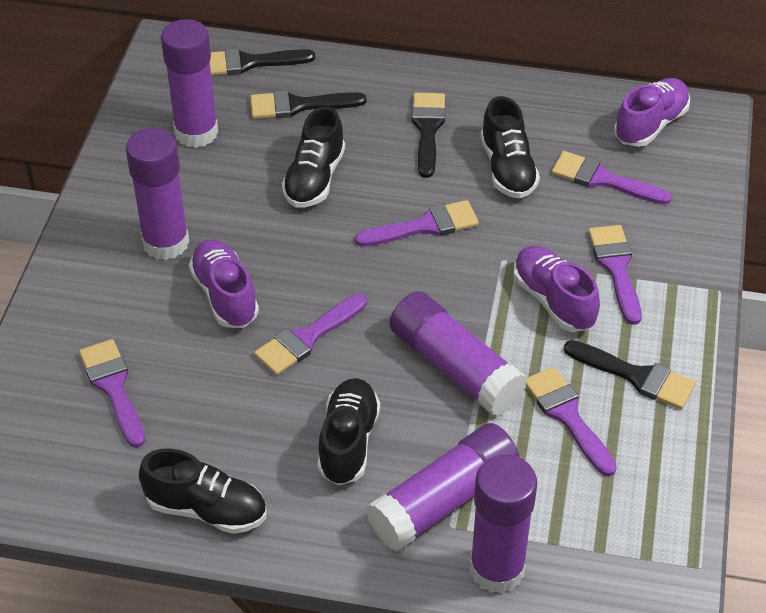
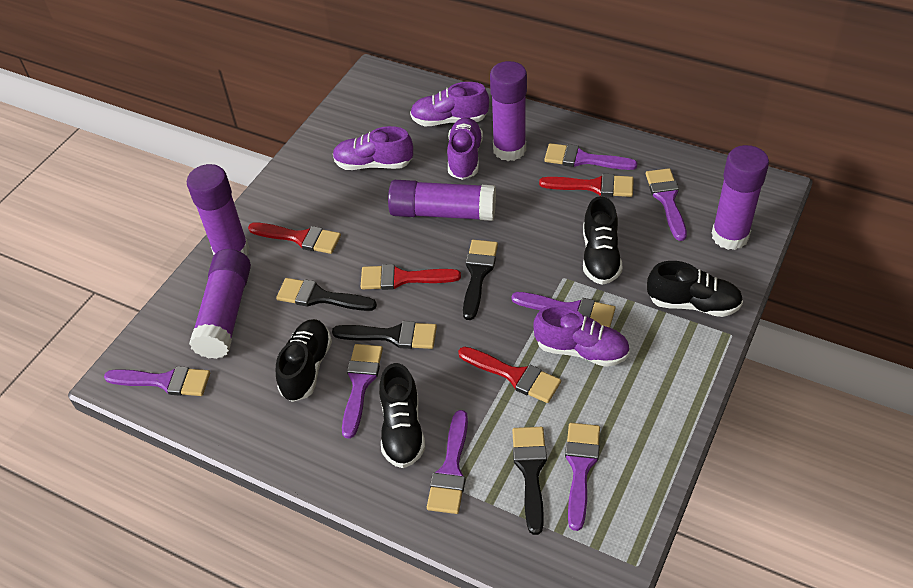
purple brush: 6 -> 7
purple shoe: 3 -> 4
red brush: 0 -> 4

